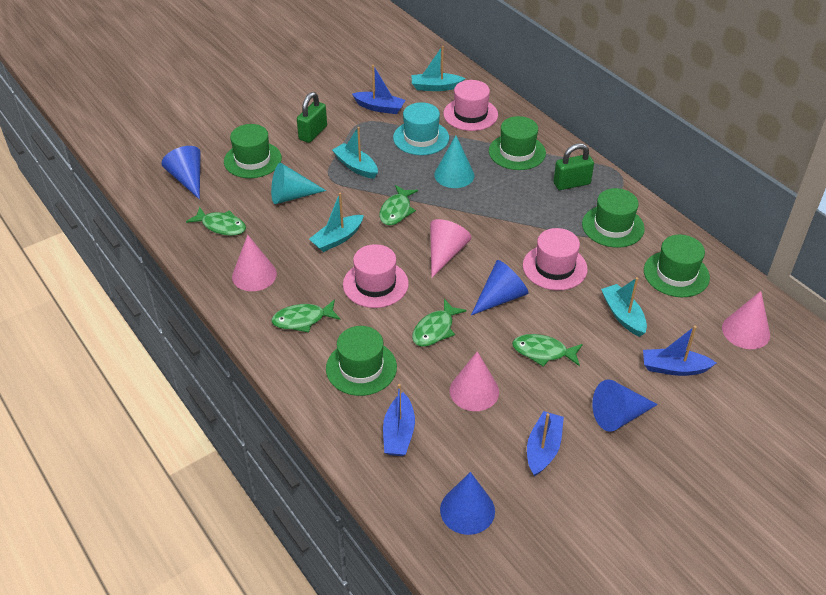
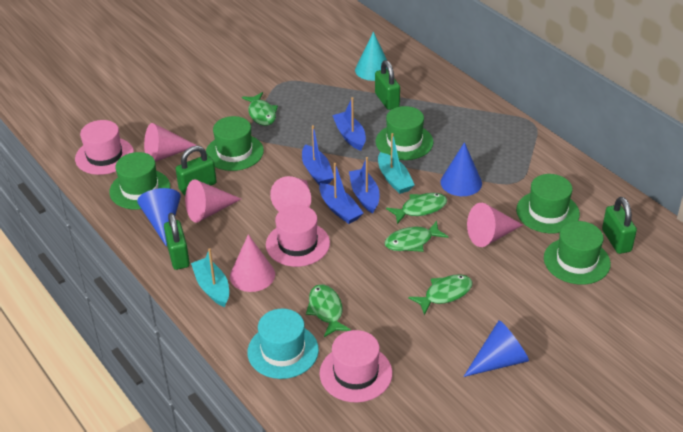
blue cone: 4 -> 3
green padlock: 2 -> 4
pink cone: 4 -> 5
turquoise boat: 4 -> 2
turquoise cone: 2 -> 1

